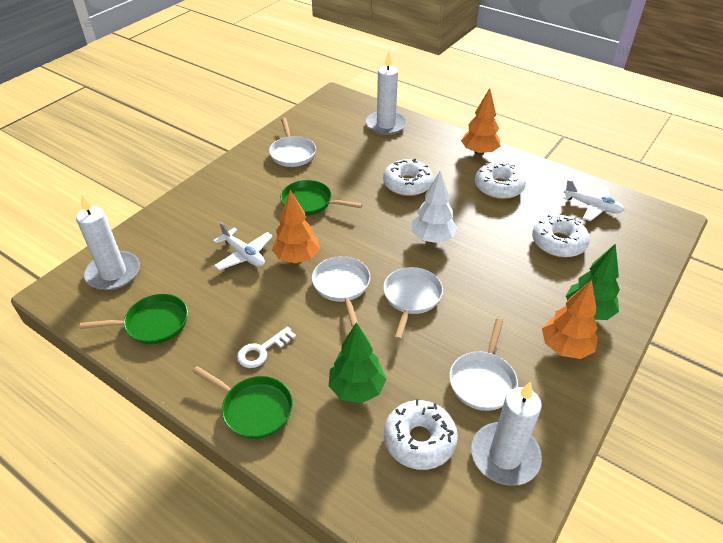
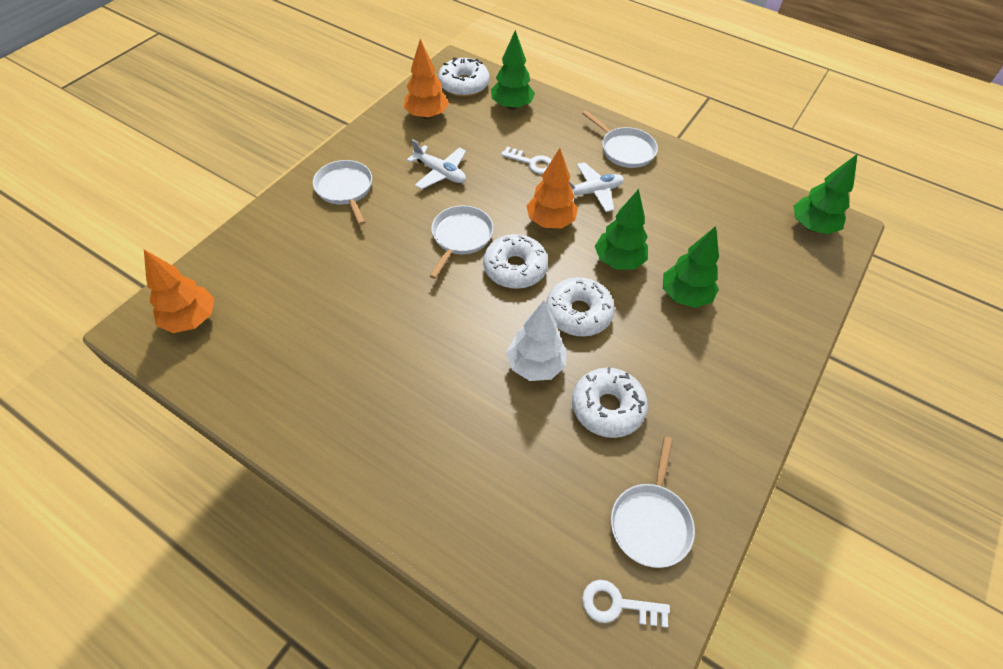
green pan: 3 -> 0
green tree: 2 -> 4
white candle: 3 -> 0
white key: 1 -> 2

